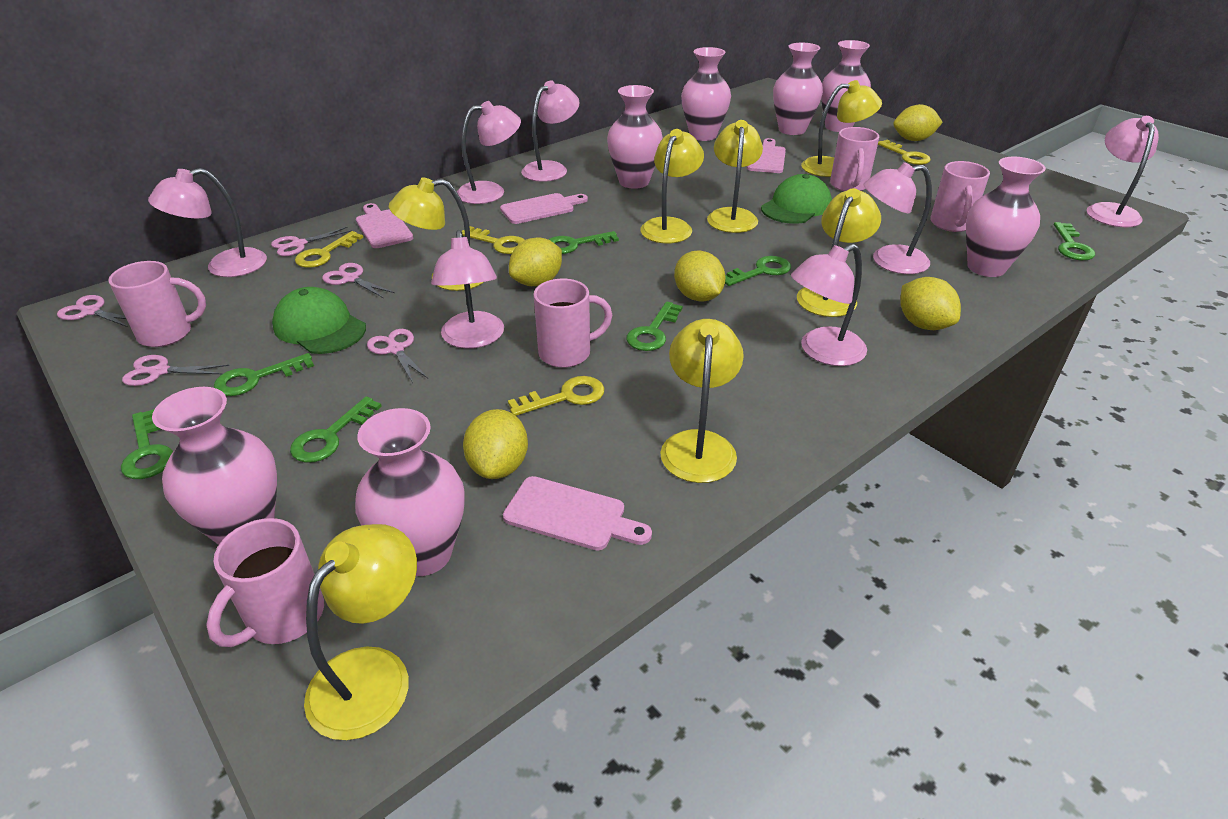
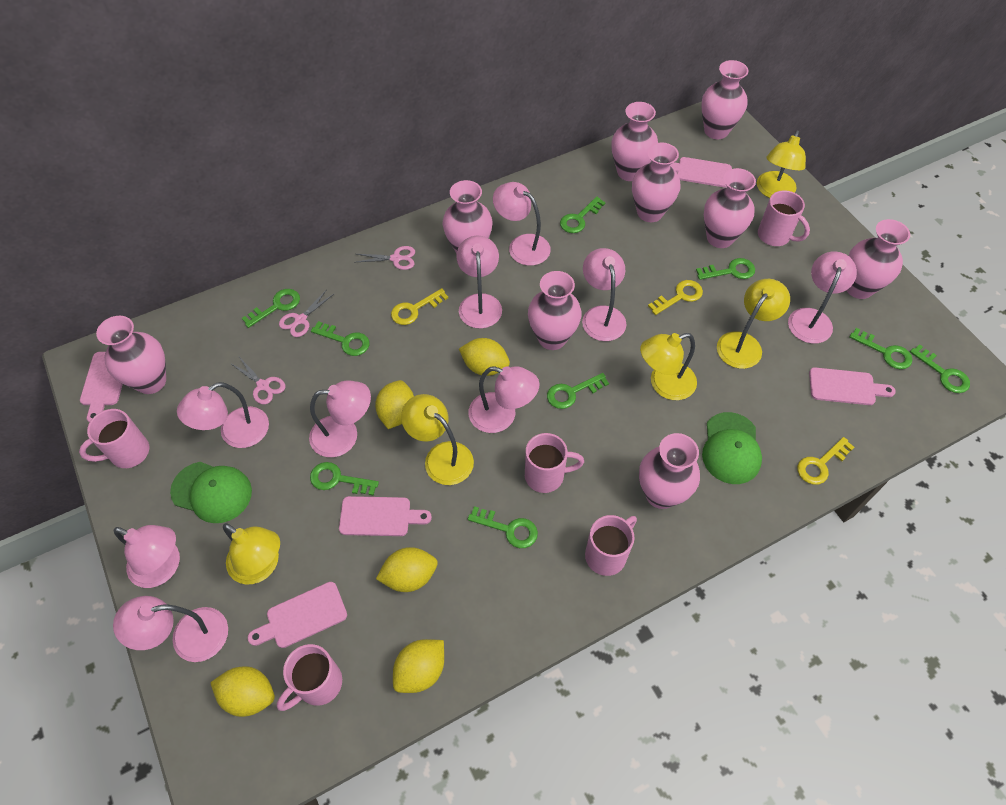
green key: 7 -> 9
pink cutting board: 4 -> 5
pink lamp: 7 -> 9
pink scissors: 5 -> 3
pink vase: 7 -> 9
yellow key: 4 -> 3
yellow lamp: 7 -> 5

